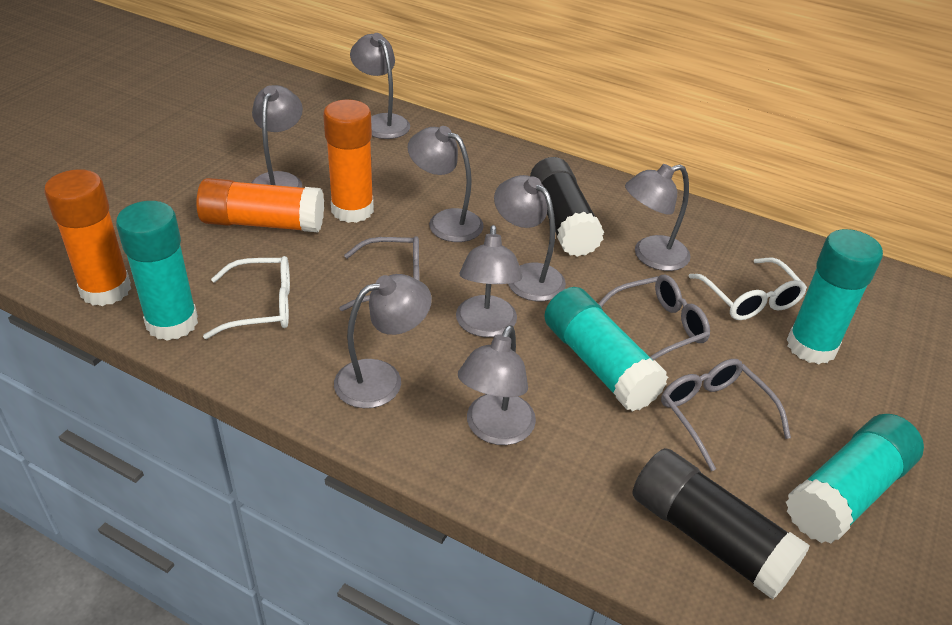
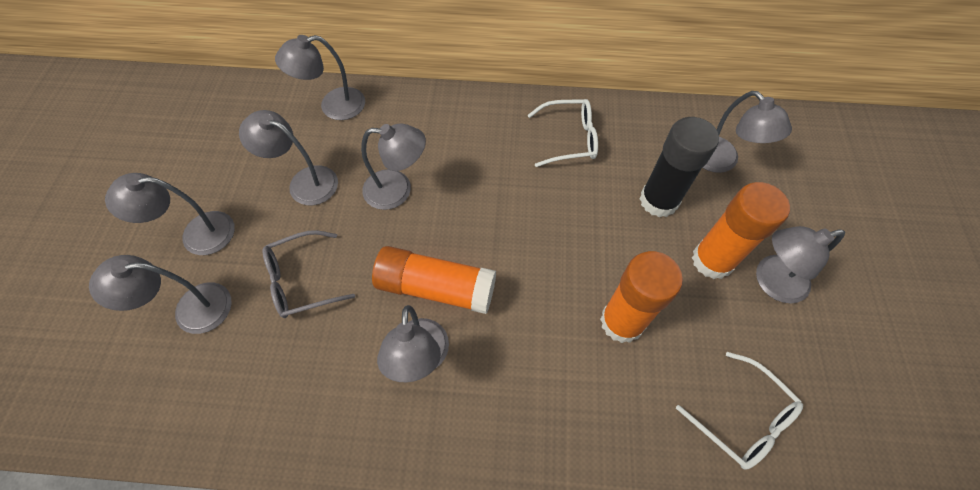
black glue stick: 2 -> 1
grey glasses: 3 -> 1
turquoise glue stick: 4 -> 0

